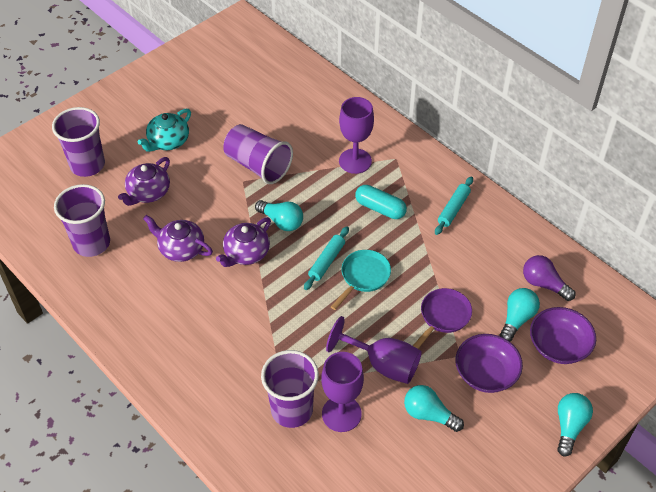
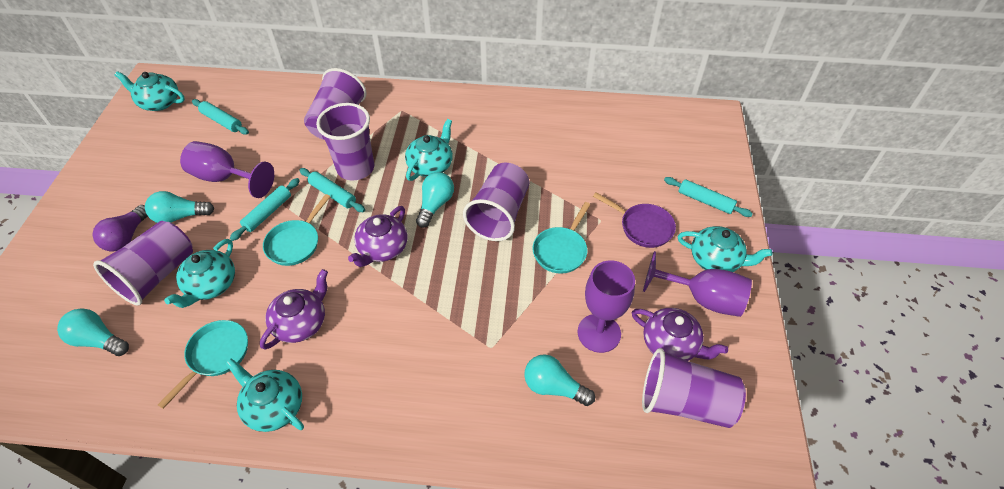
purple bowl: 2 -> 0
purple cup: 4 -> 5
turquoise capsule: 1 -> 0
turquoise pan: 1 -> 3
turquoise rolling pin: 2 -> 4
turquoise teapot: 1 -> 5

